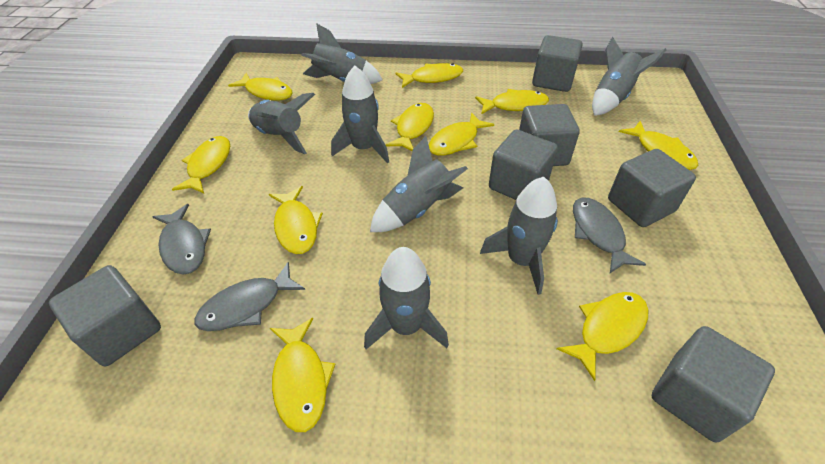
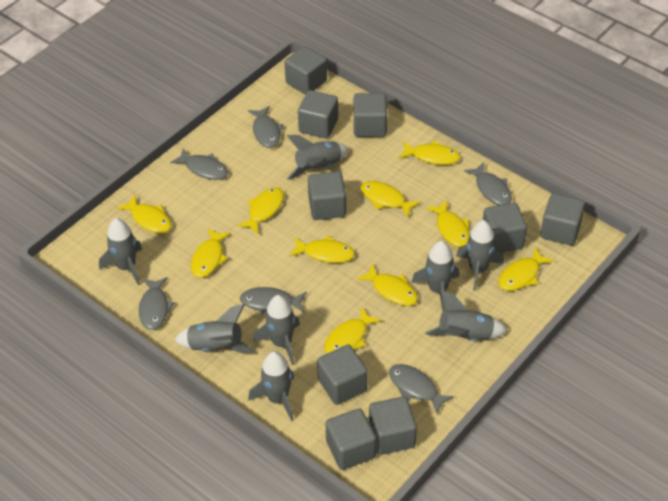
grey cube: 6 -> 9
grey fish: 3 -> 6
grey rocket: 7 -> 8

